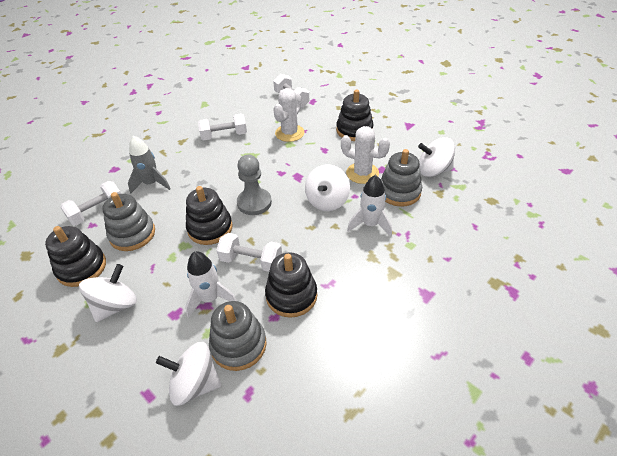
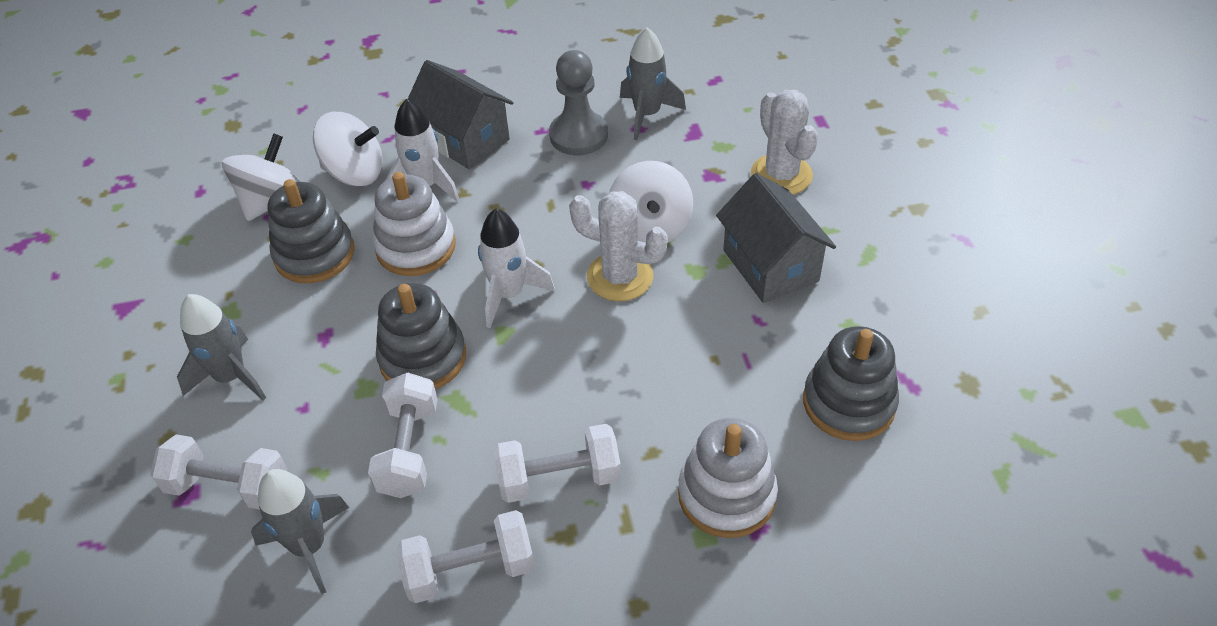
black stacking toy: 4 -> 0
grey house: 0 -> 2
grey rocket: 1 -> 3
white spinning top: 4 -> 3
white stacking toy: 0 -> 2

